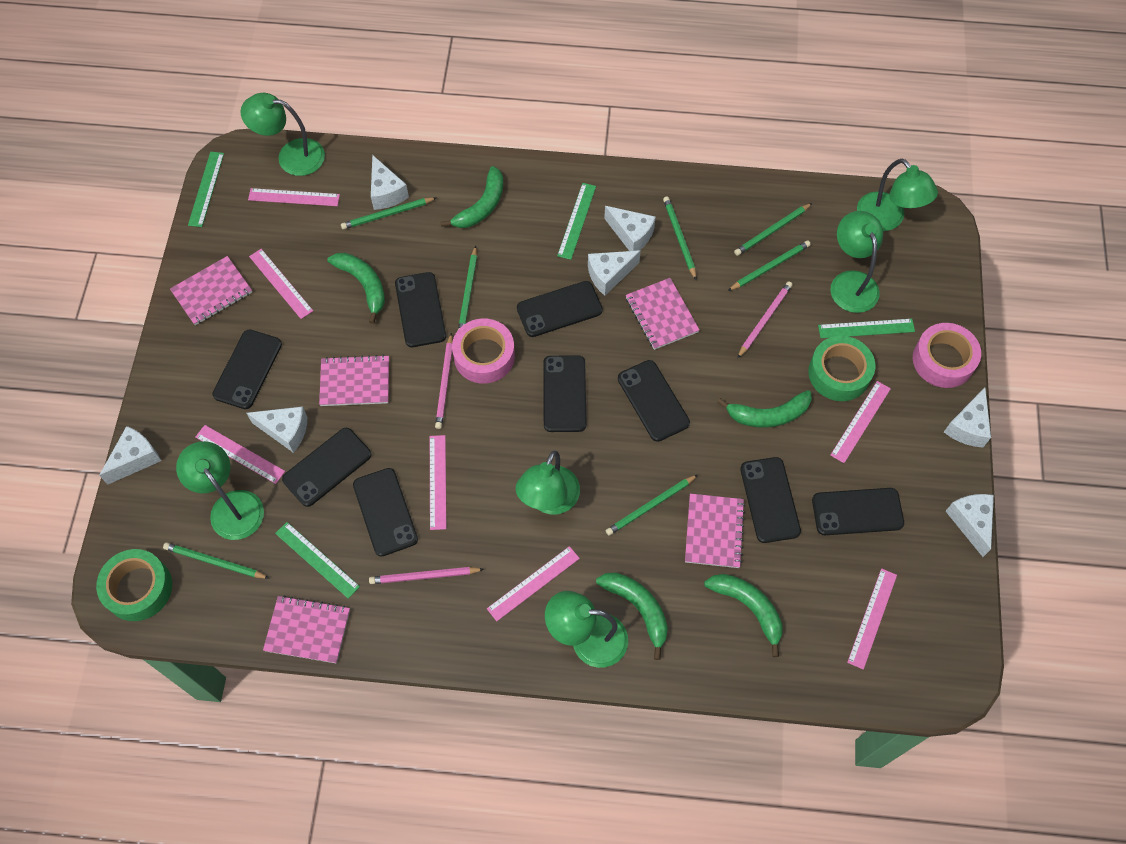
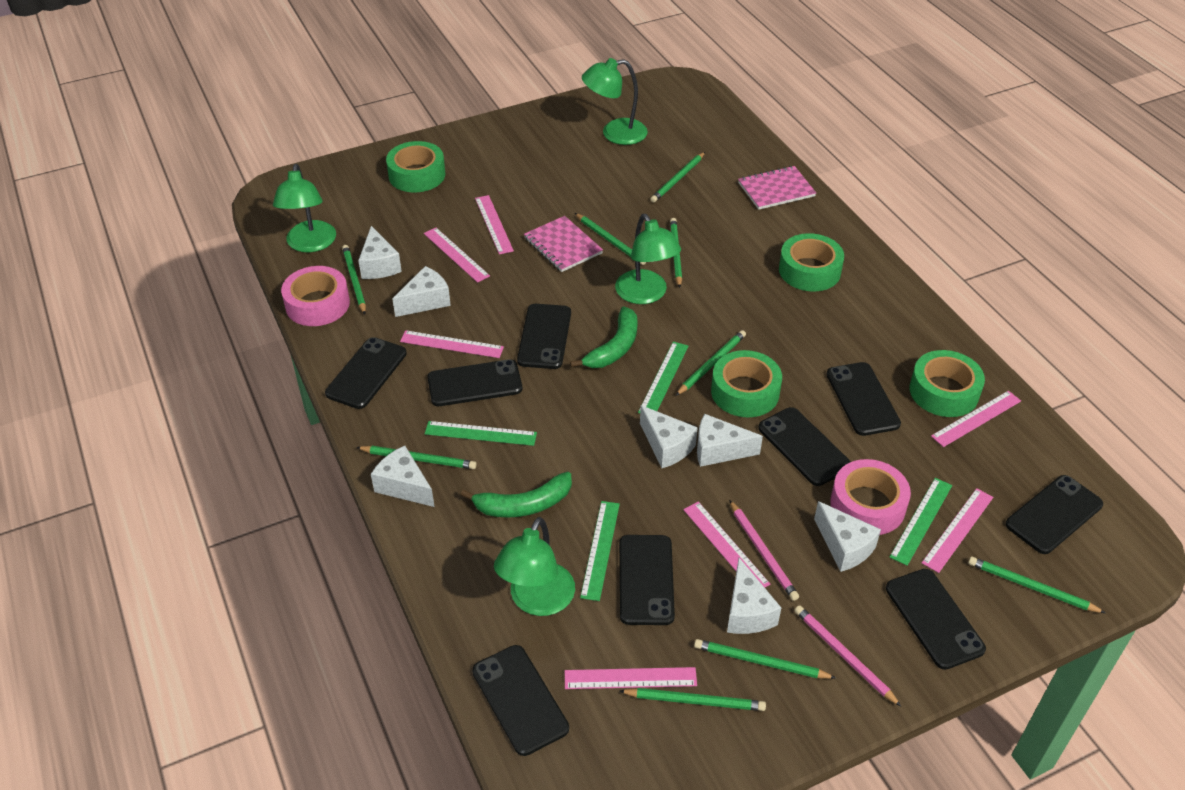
green banana: 5 -> 2
green lamp: 6 -> 4
green pencil: 7 -> 9
green tape: 2 -> 4
pink notebook: 5 -> 2
pink pencil: 3 -> 2

